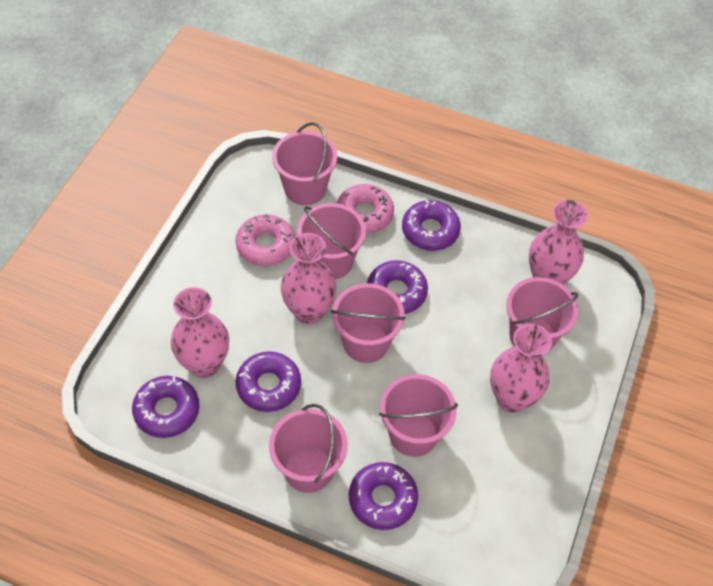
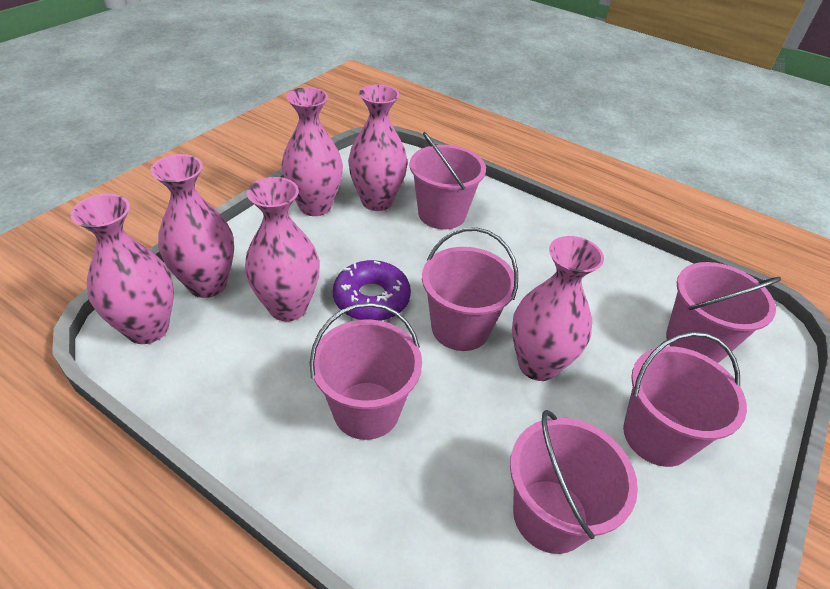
pink donut: 2 -> 0
pink vase: 4 -> 6
purple donut: 5 -> 1

